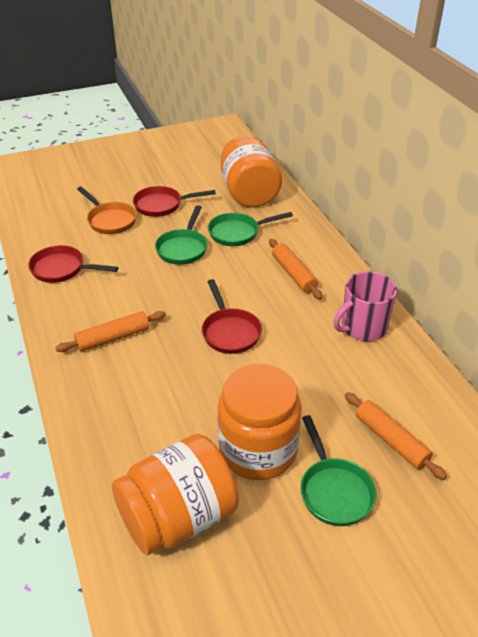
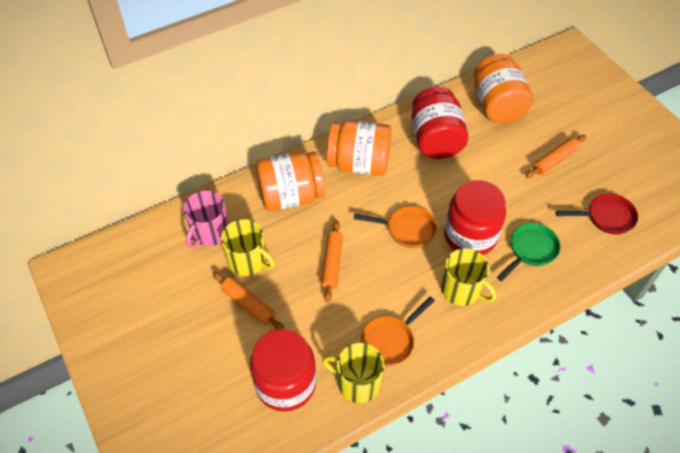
green pan: 3 -> 1
orange pan: 1 -> 2
red jar: 0 -> 3
red pan: 3 -> 1
yellow mug: 0 -> 3

